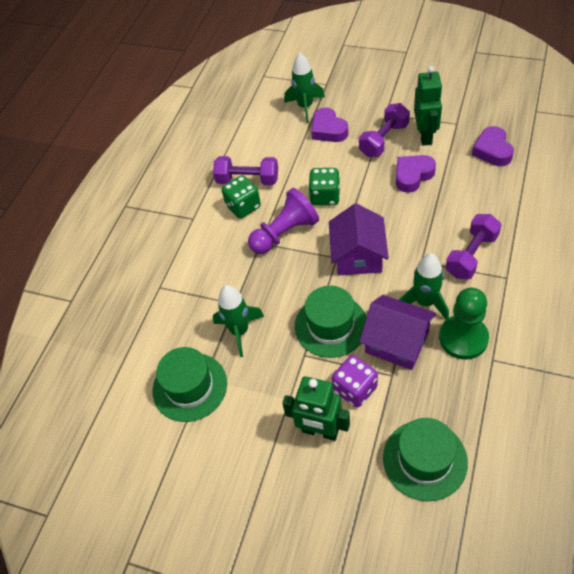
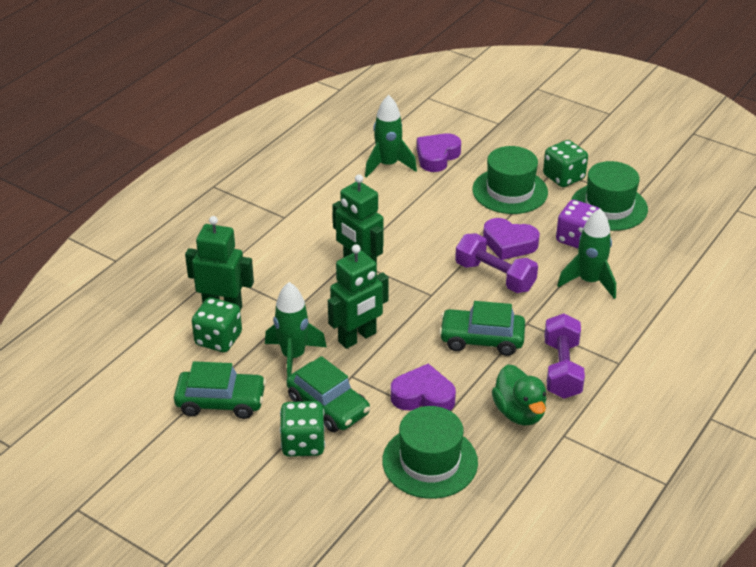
green car: 0 -> 3
green dice: 2 -> 3
green duck: 0 -> 1
green pawn: 1 -> 0
green robot: 2 -> 3
purple dumbbell: 3 -> 2
purple house: 2 -> 0
purple pawn: 1 -> 0

